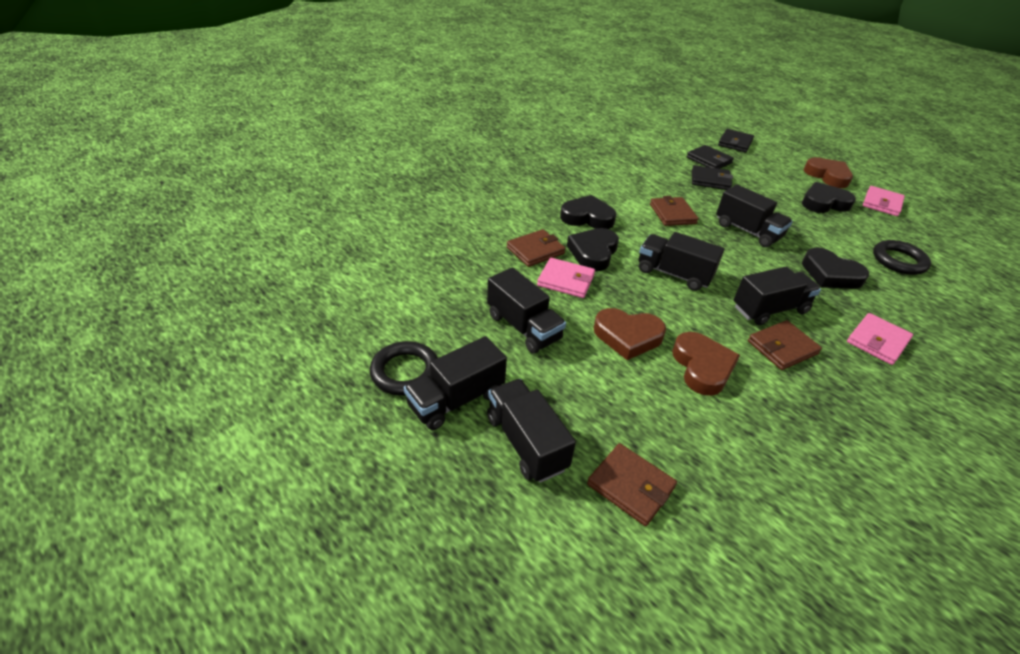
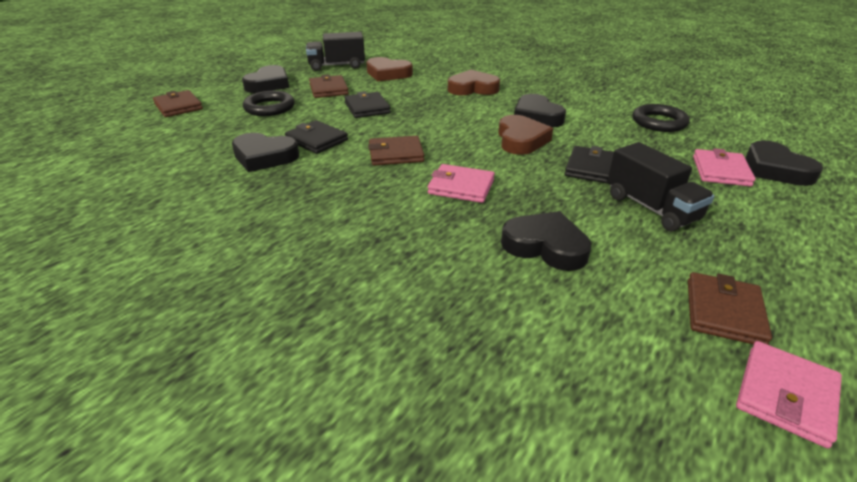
black heart: 4 -> 5
black truck: 6 -> 2

